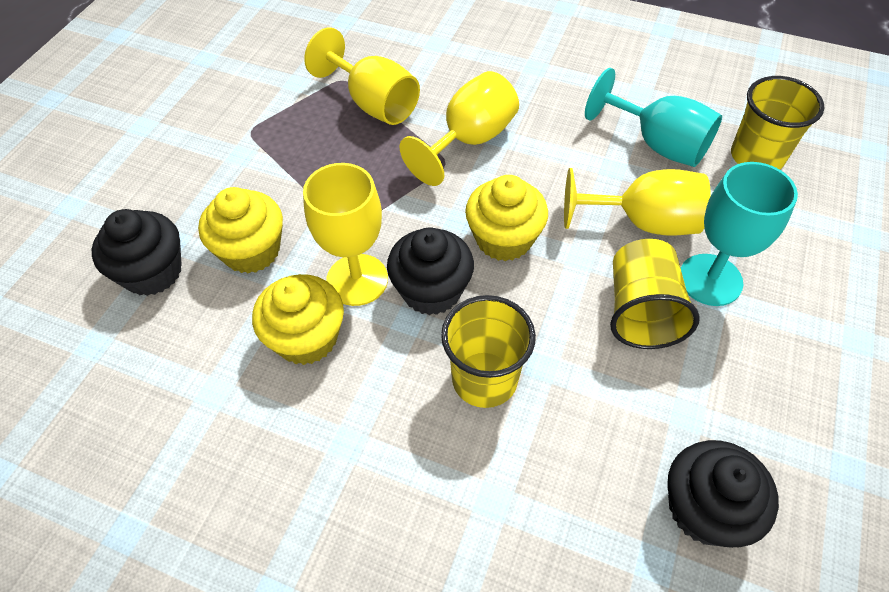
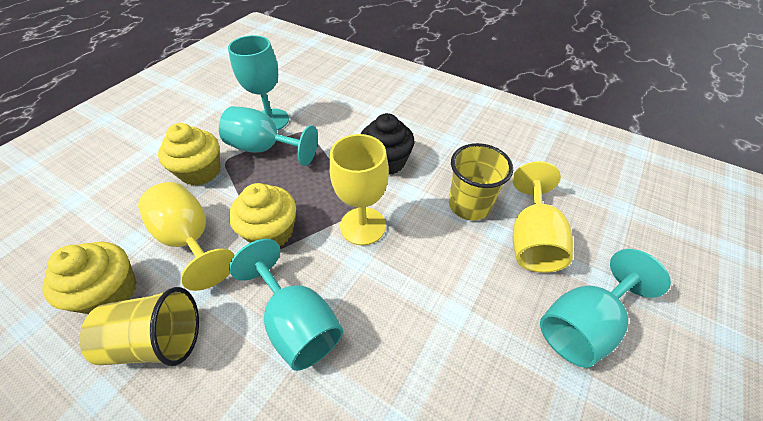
black cupcake: 3 -> 1
turquoise goblet: 2 -> 4
yellow cup: 3 -> 2
yellow goblet: 4 -> 3

